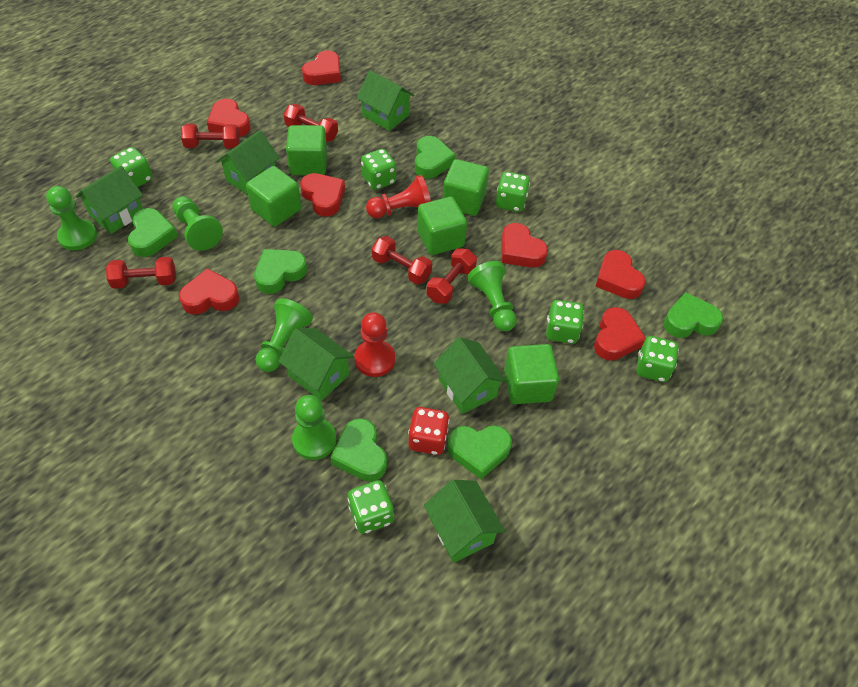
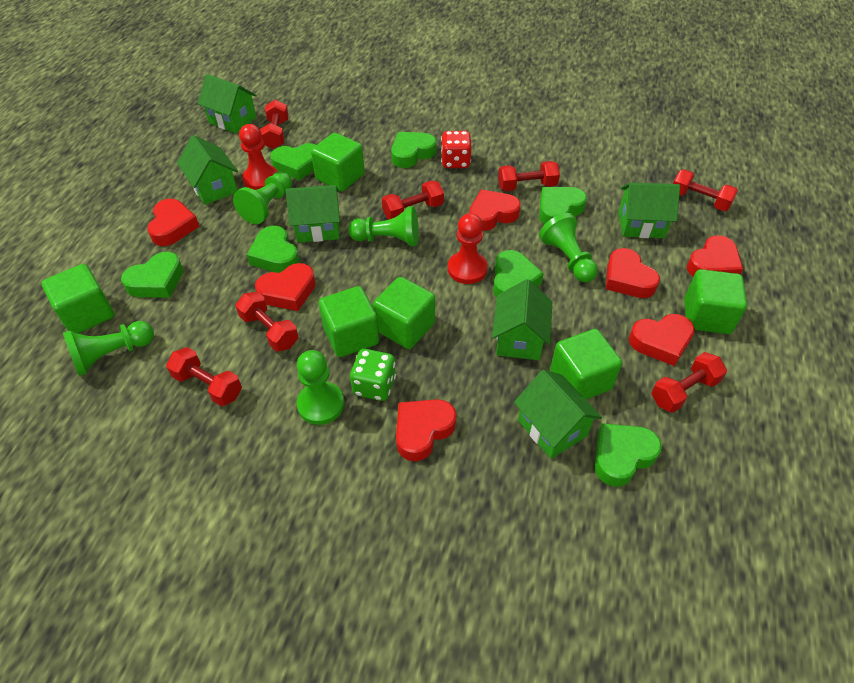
green cube: 5 -> 6
green dice: 6 -> 1
green heart: 6 -> 7
red dumbbell: 5 -> 7

